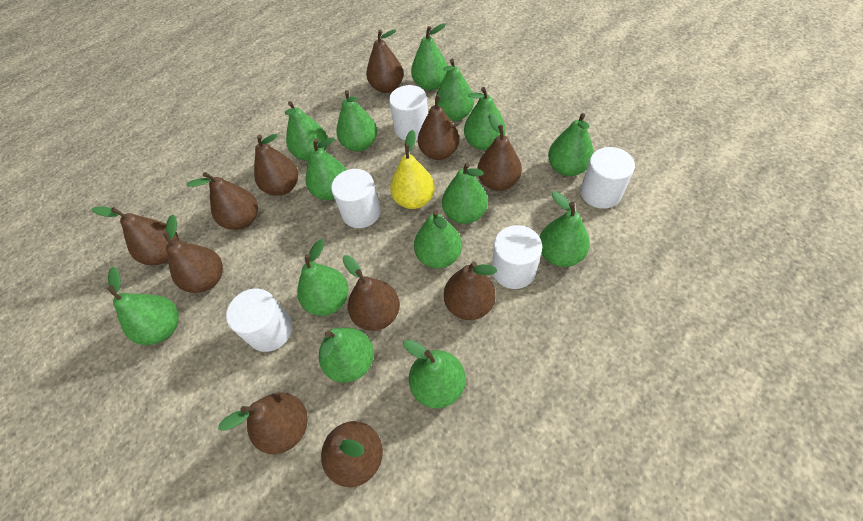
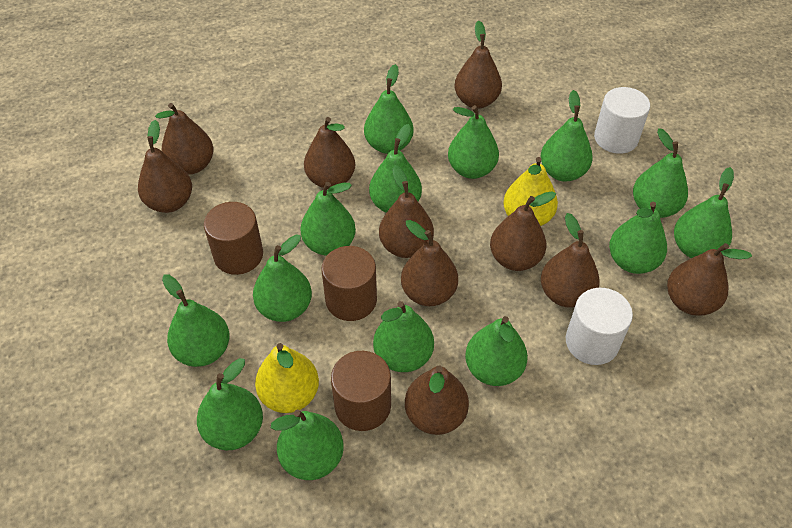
brown cylinder: 0 -> 3
brown pear: 11 -> 10
white cylinder: 5 -> 2
yellow pear: 1 -> 2

